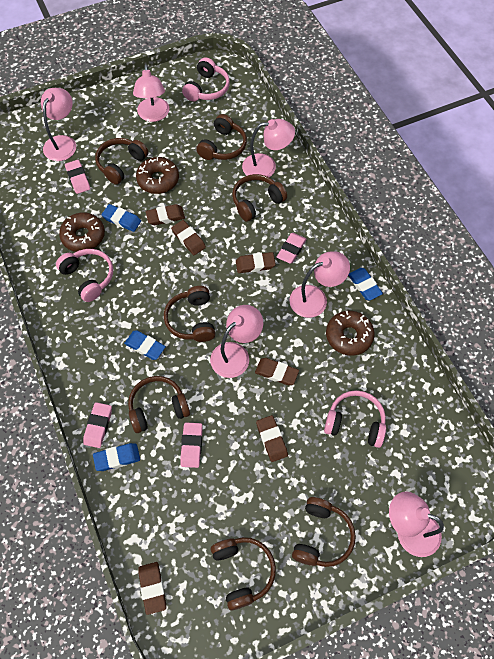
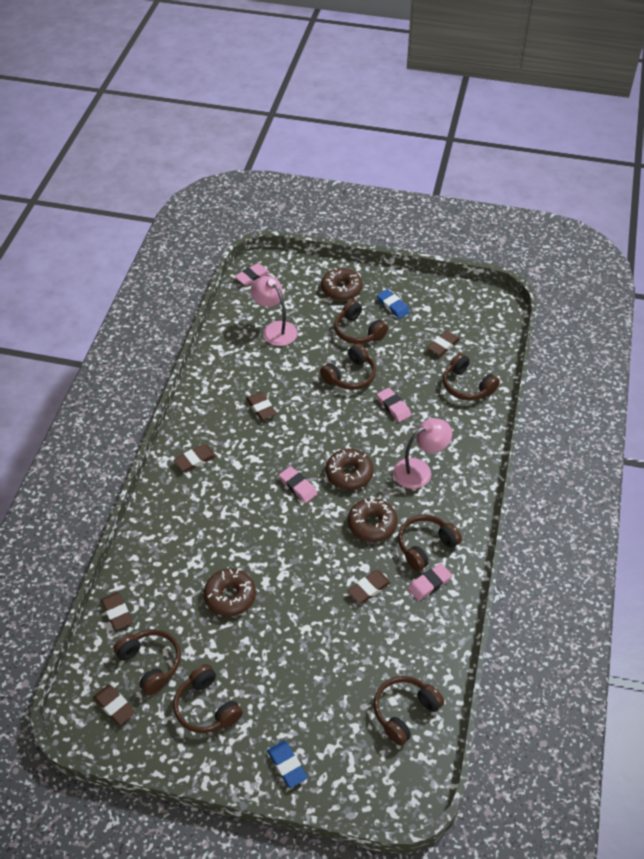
blue eraser: 4 -> 2
brown donut: 3 -> 4
pink headphones: 3 -> 0
pink lamp: 6 -> 2

